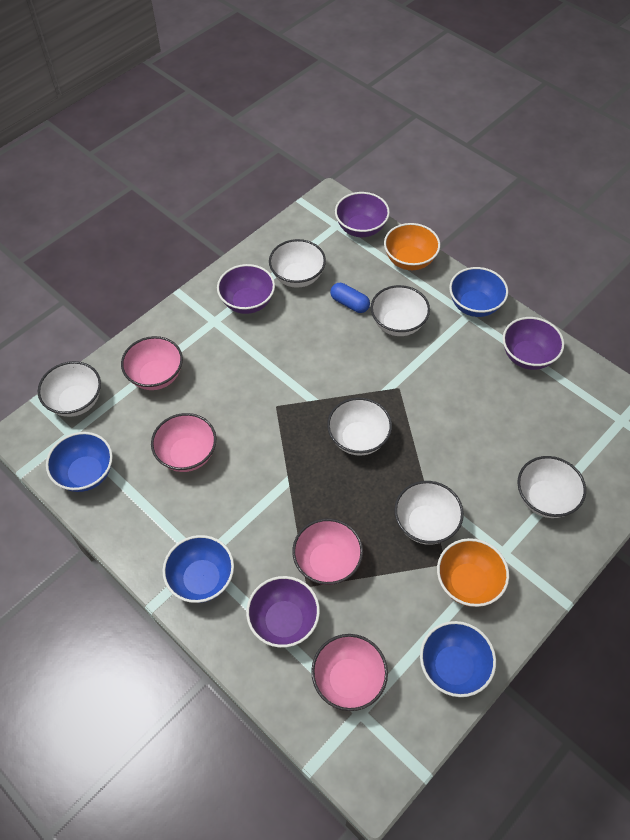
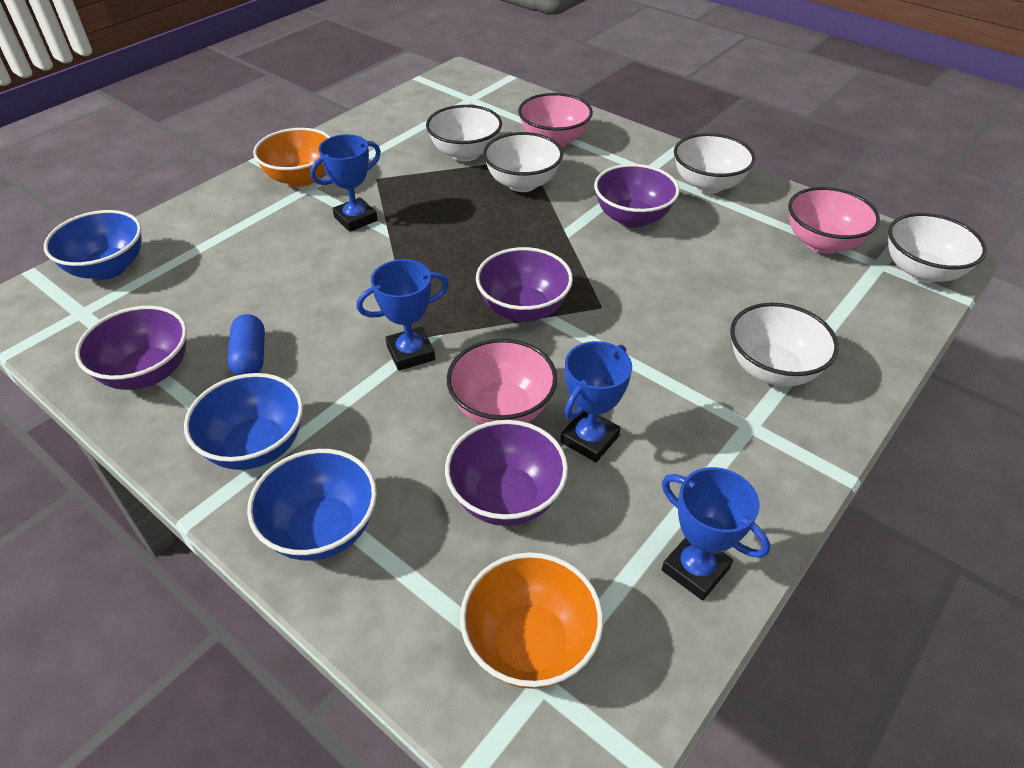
blue bowl: 4 -> 3
blue trophy: 0 -> 4
pink bowl: 4 -> 3
white bowl: 6 -> 5

